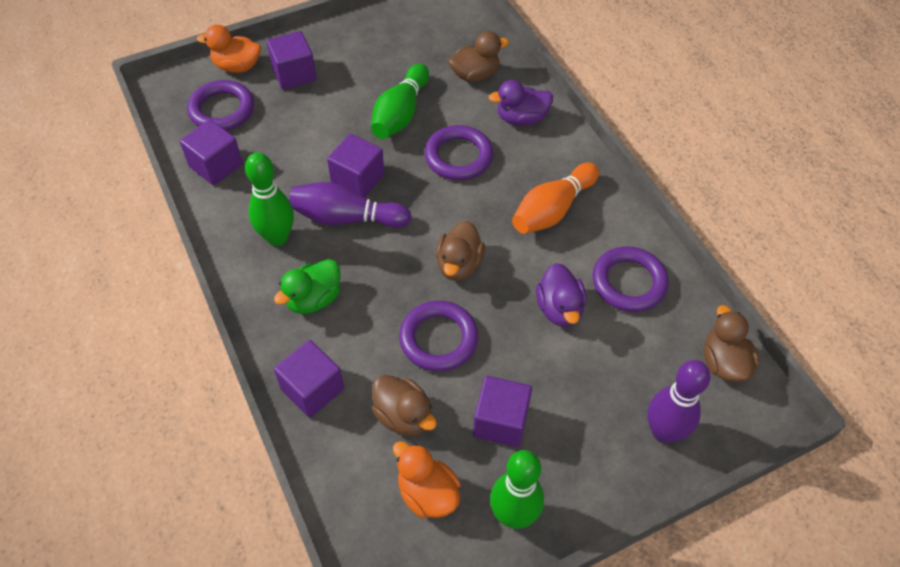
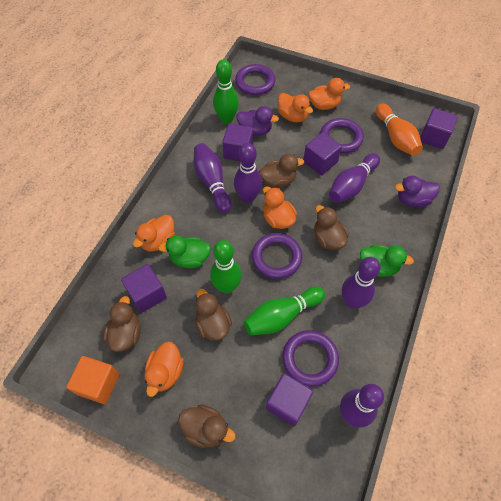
brown duck: 4 -> 5
green duck: 1 -> 2
orange cube: 0 -> 1
orange duck: 2 -> 5
purple bowling pin: 2 -> 5

